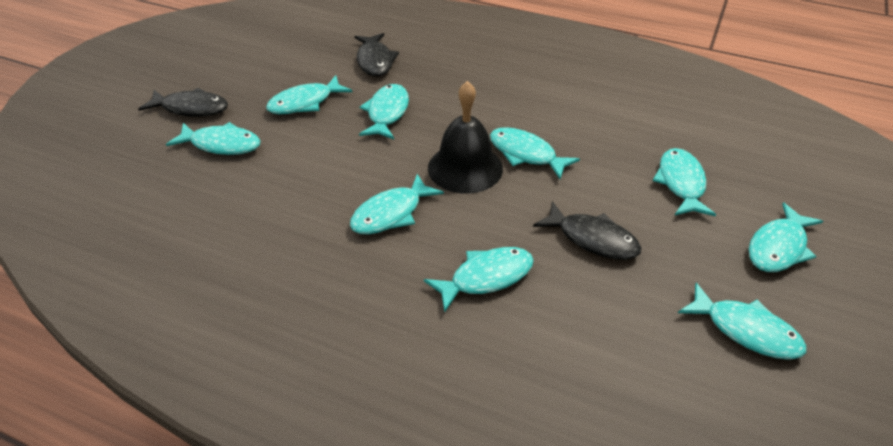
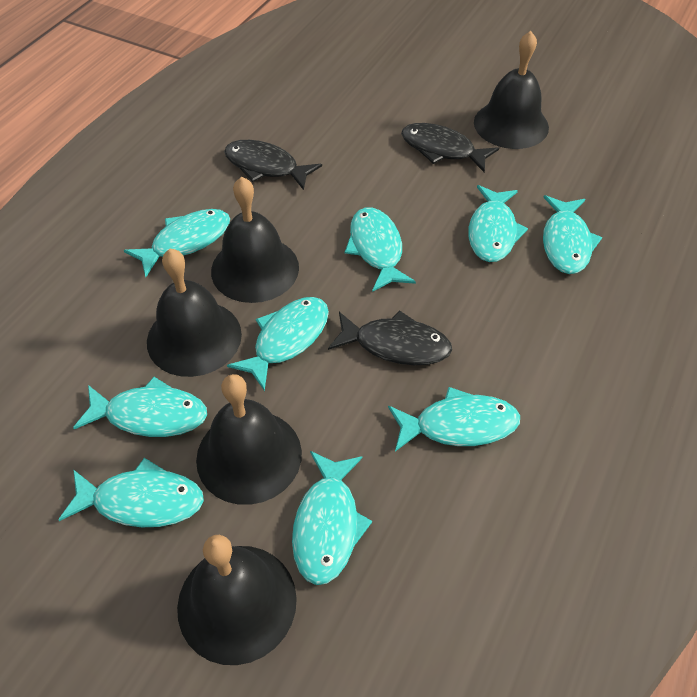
black bell: 1 -> 5

